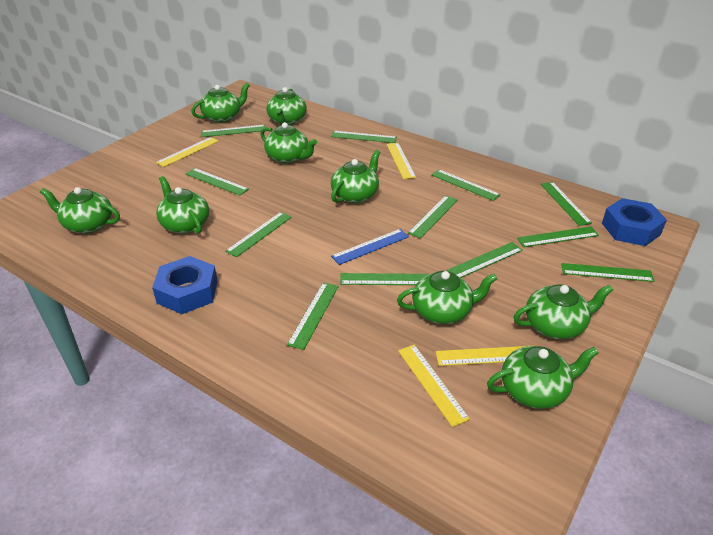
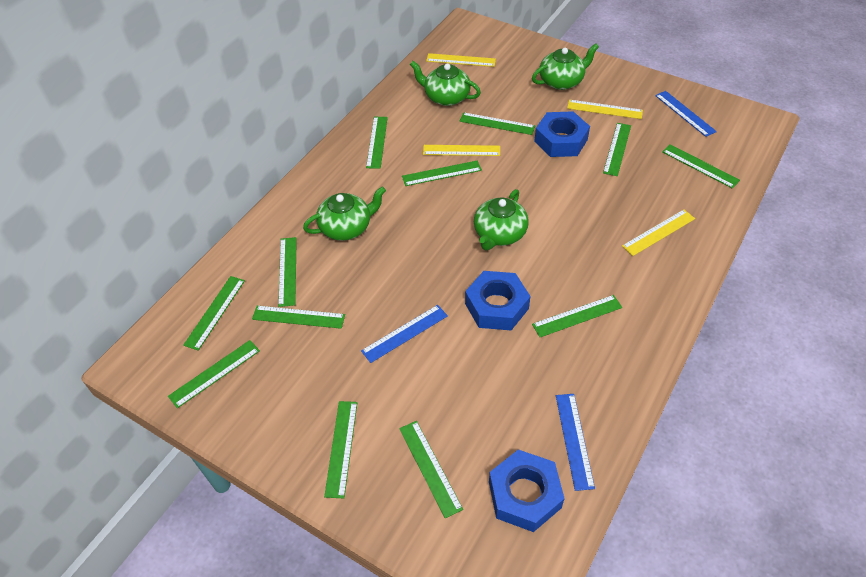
blue nut: 2 -> 3
blue ruler: 1 -> 3
green teapot: 9 -> 4

